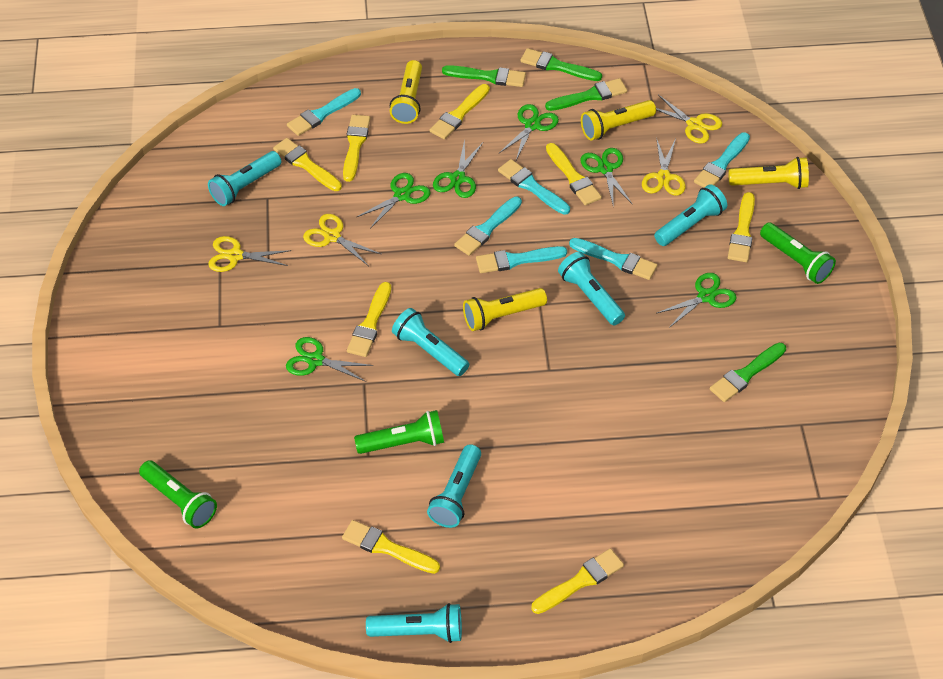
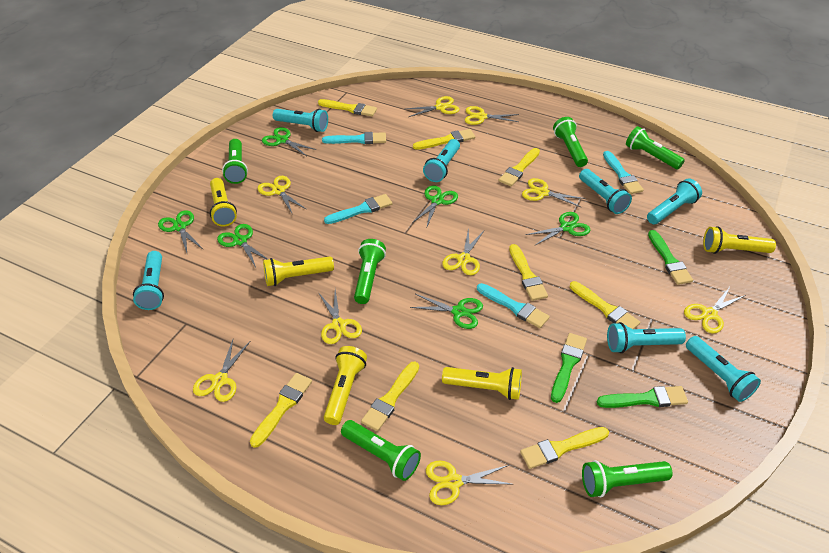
green brush: 4 -> 3
green flashlight: 3 -> 6
turquoise brush: 6 -> 4
turquoise flashlight: 6 -> 7
yellow flashlight: 4 -> 5
yellow scissors: 4 -> 9

